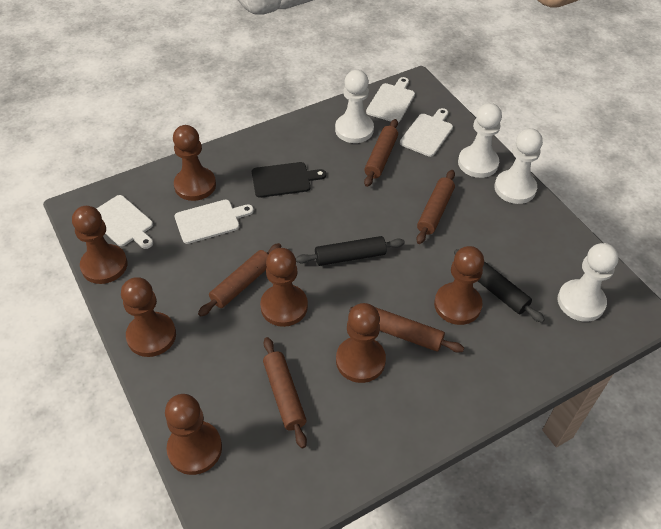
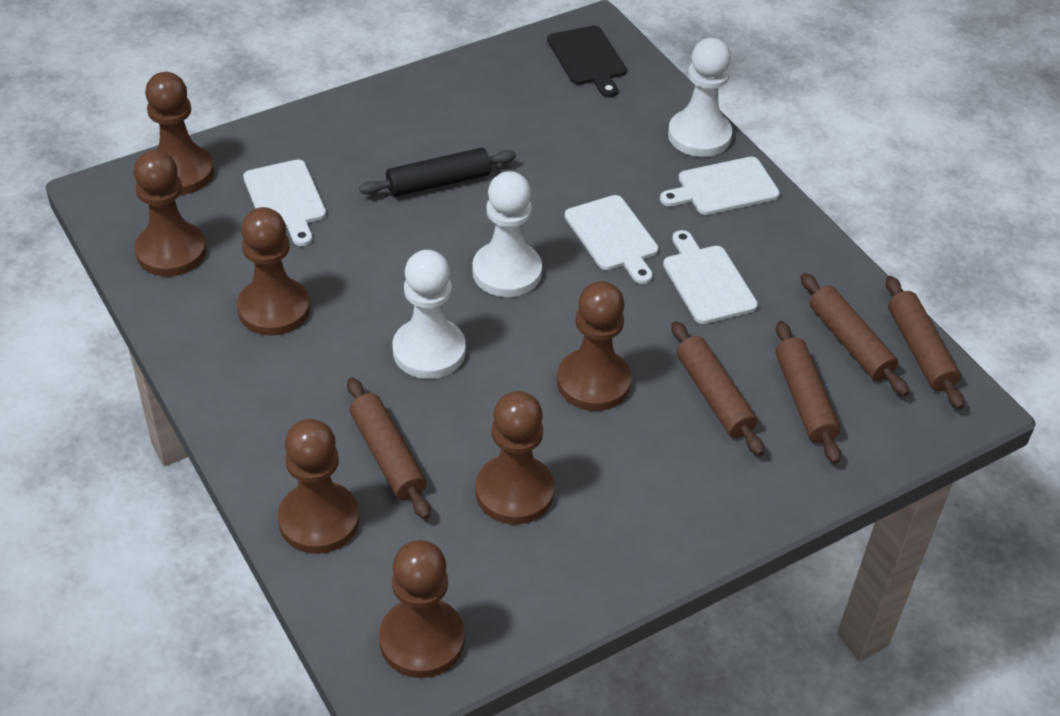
black rolling pin: 2 -> 1
white pawn: 4 -> 3

